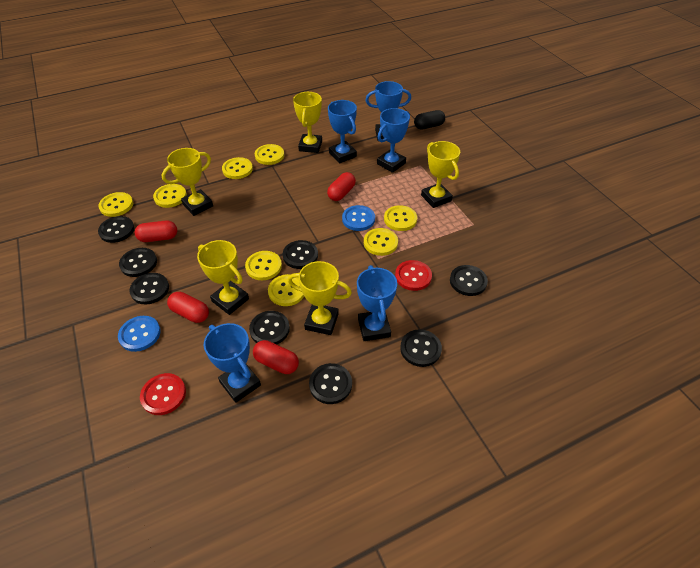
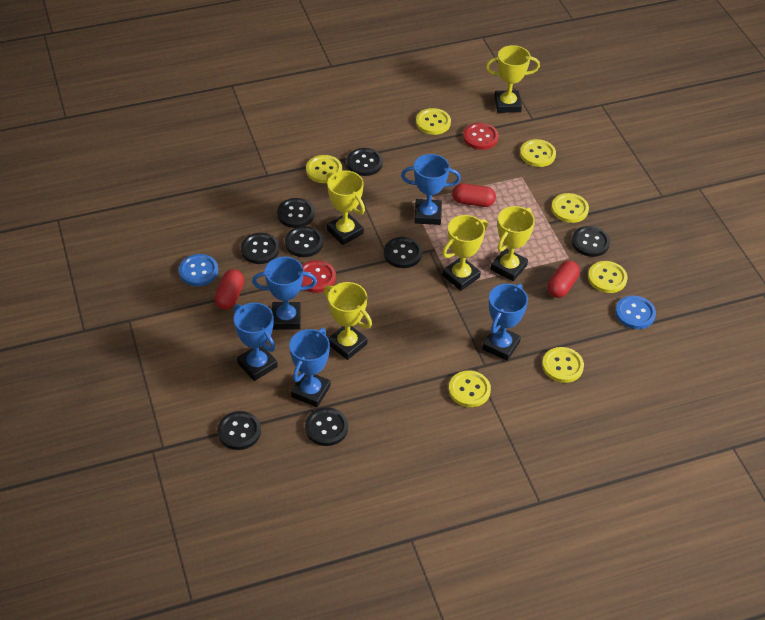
black capsule: 1 -> 0
red capsule: 4 -> 3
yellow button: 8 -> 7

